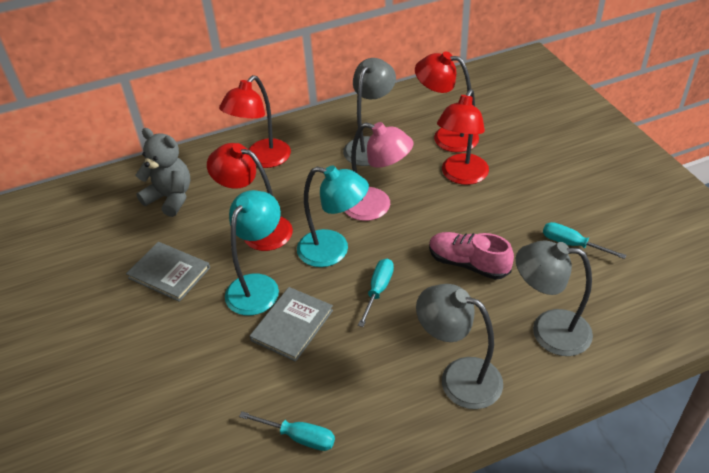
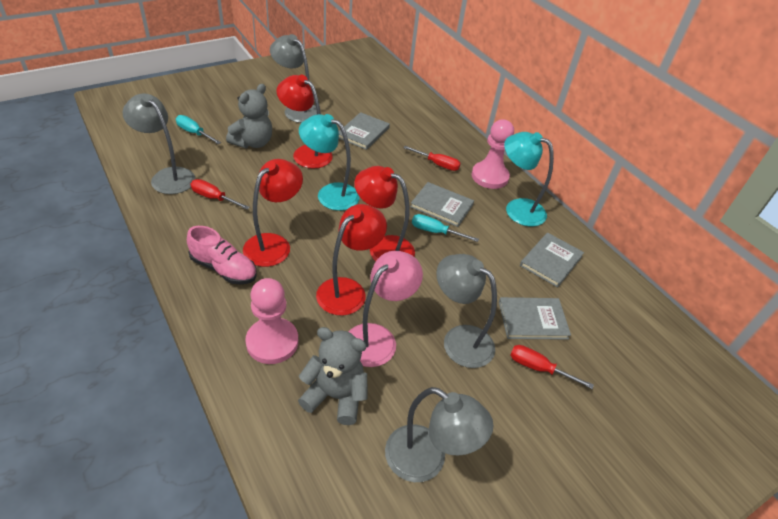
grey book: 2 -> 4
grey lamp: 3 -> 4
grey teddy bear: 1 -> 2
pink pawn: 0 -> 2
red screwdriver: 0 -> 3
turquoise screwdriver: 3 -> 2

